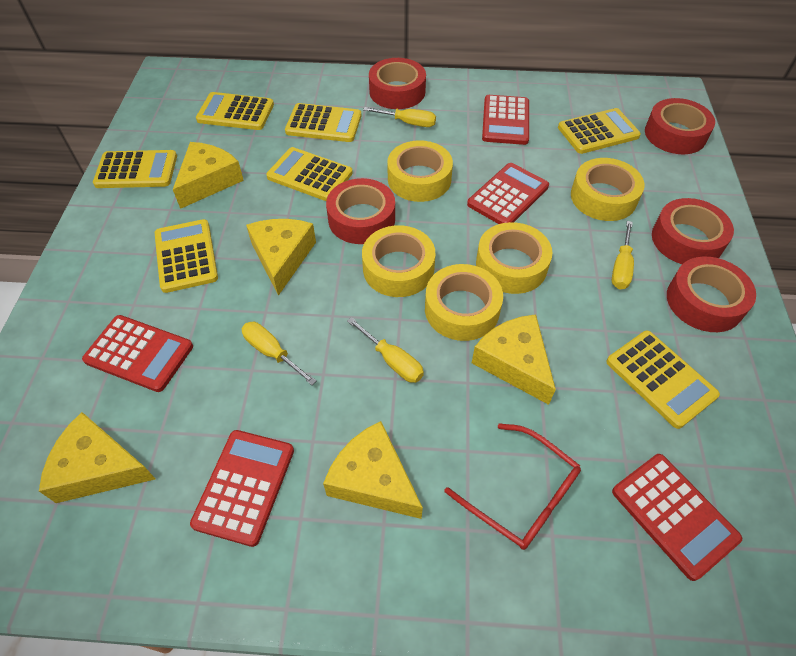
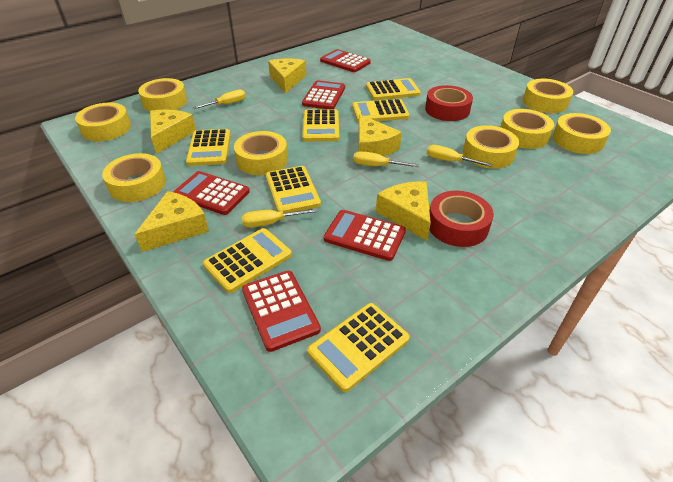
red glasses: 1 -> 0
red tape: 5 -> 2
yellow tape: 5 -> 8

